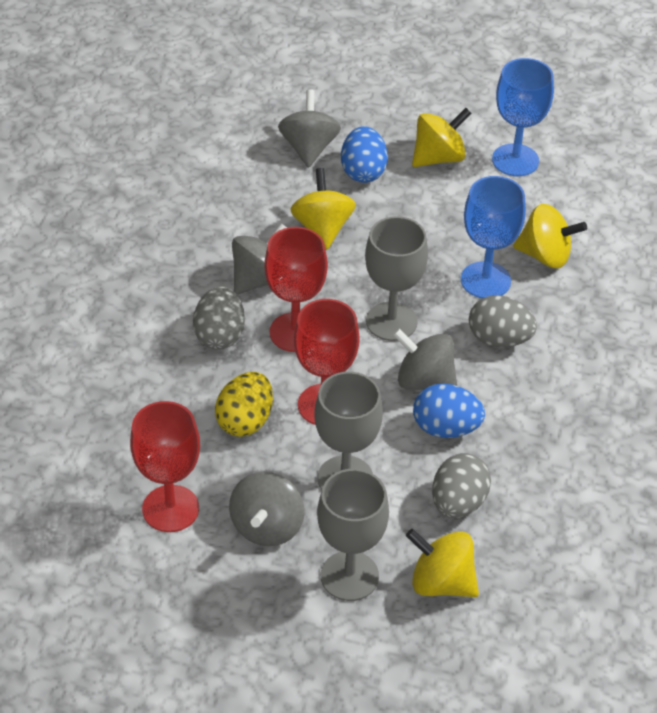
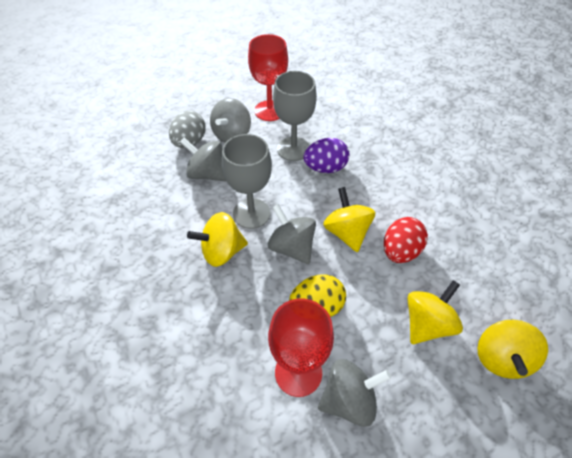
blue egg: 2 -> 0
blue goblet: 2 -> 0
grey egg: 3 -> 1
grey goblet: 3 -> 2
purple egg: 0 -> 1
red egg: 0 -> 1
red goblet: 3 -> 2

